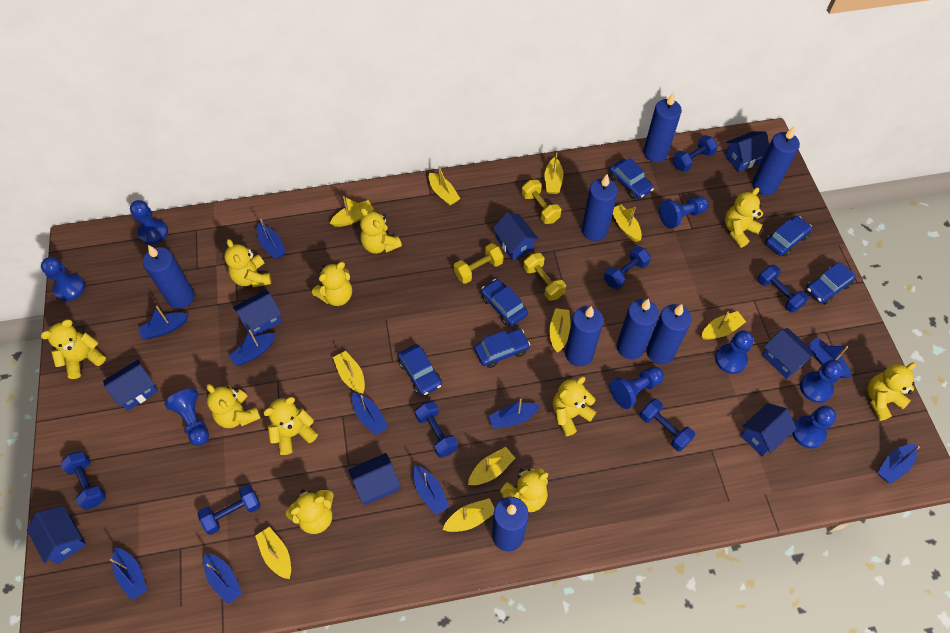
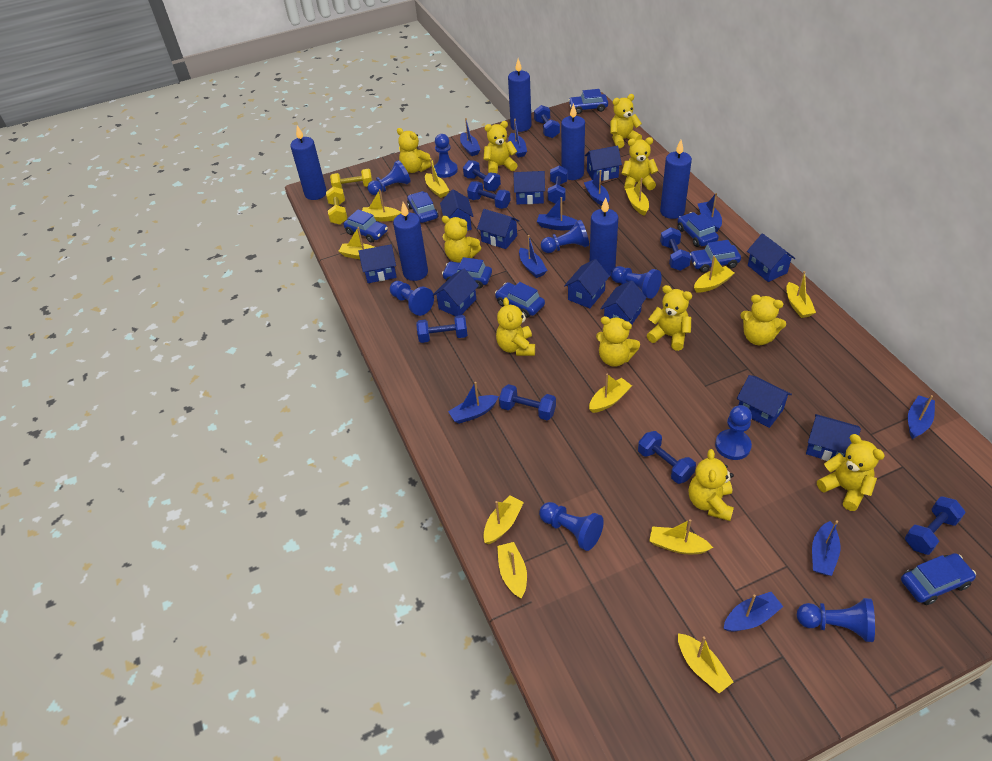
blue candle: 8 -> 6
blue car: 6 -> 8
blue dumbbell: 7 -> 9
blue house: 8 -> 11
yellow boat: 10 -> 11
yellow dumbbell: 3 -> 2

